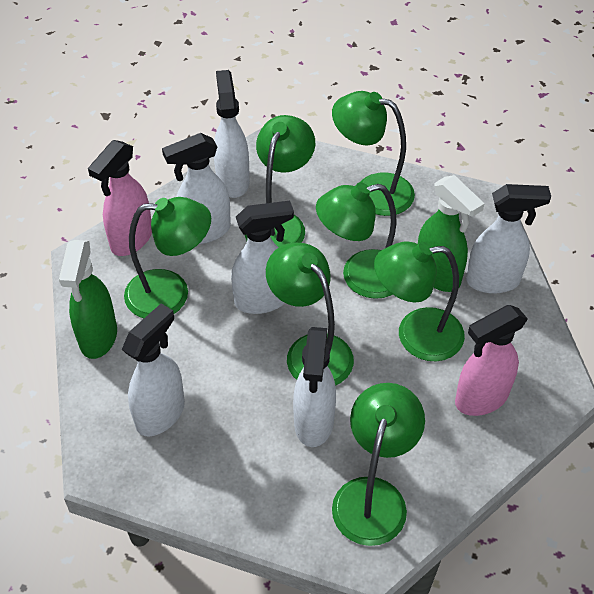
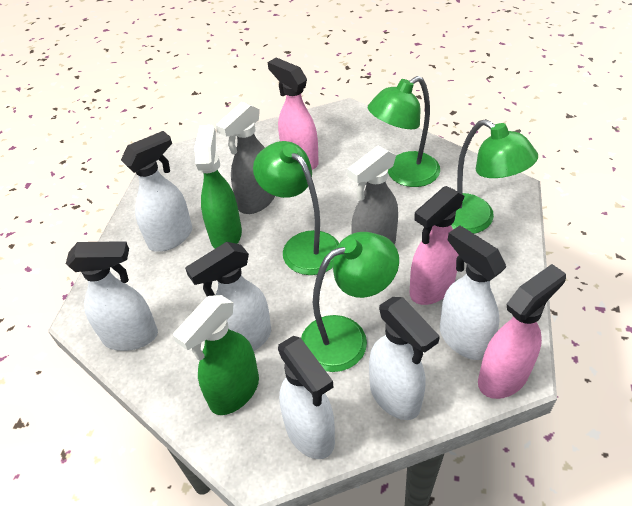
green lamp: 7 -> 4
grey spray bottle: 0 -> 2
pink spray bottle: 2 -> 3

